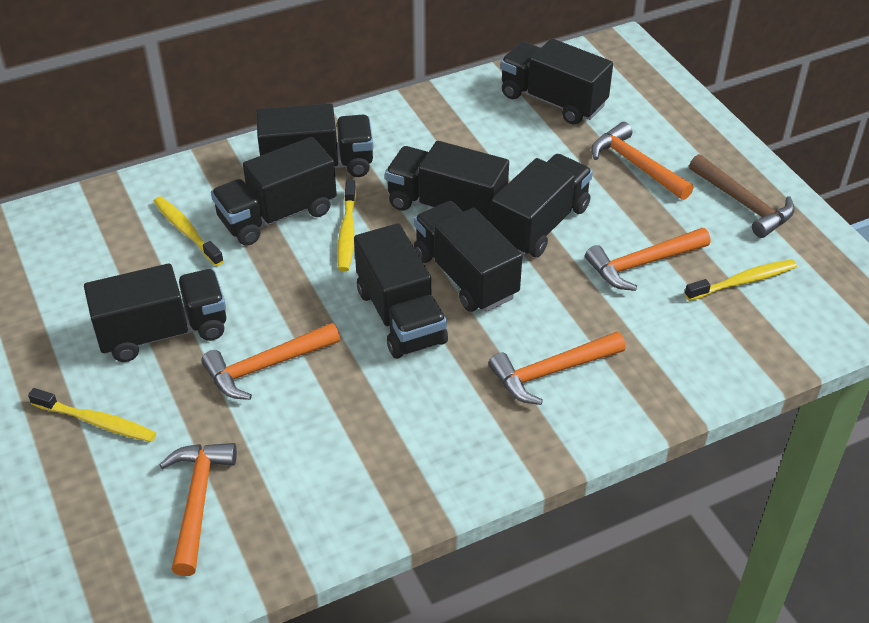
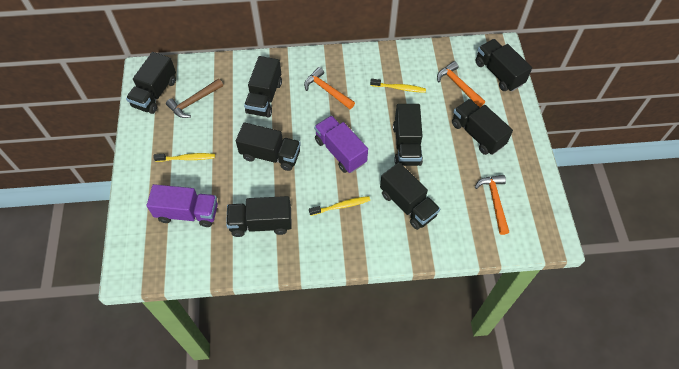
orange hammer: 5 -> 3
purple truck: 0 -> 2
yellow toothbrush: 4 -> 3

